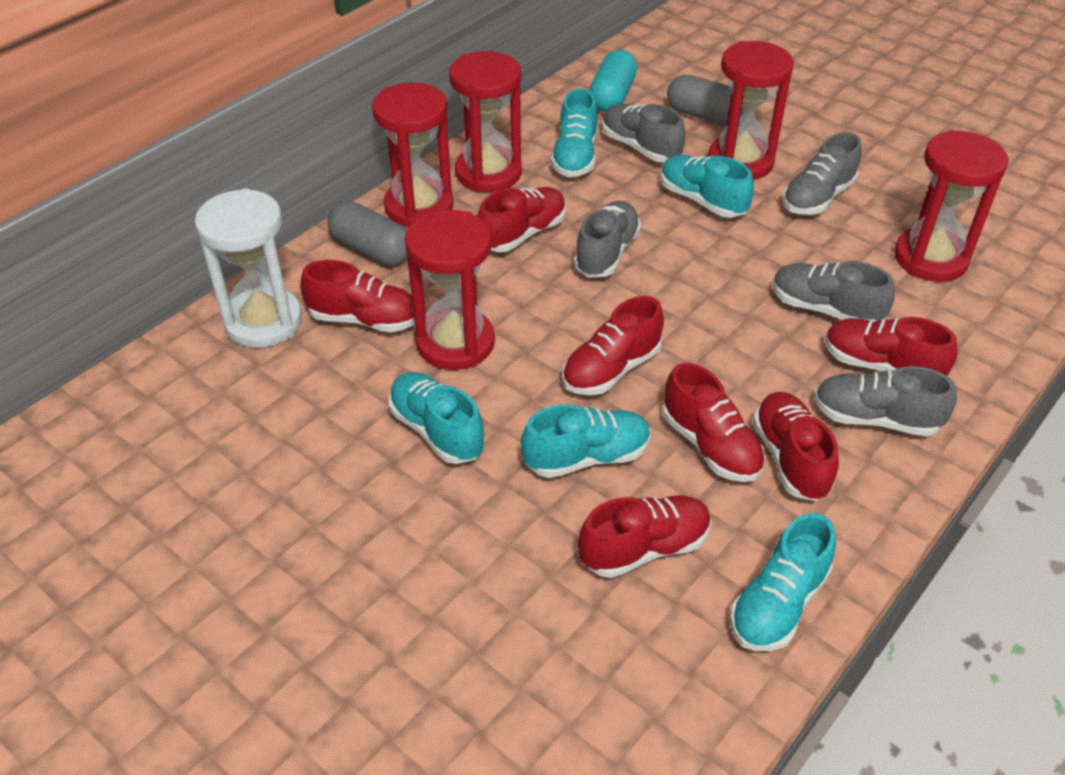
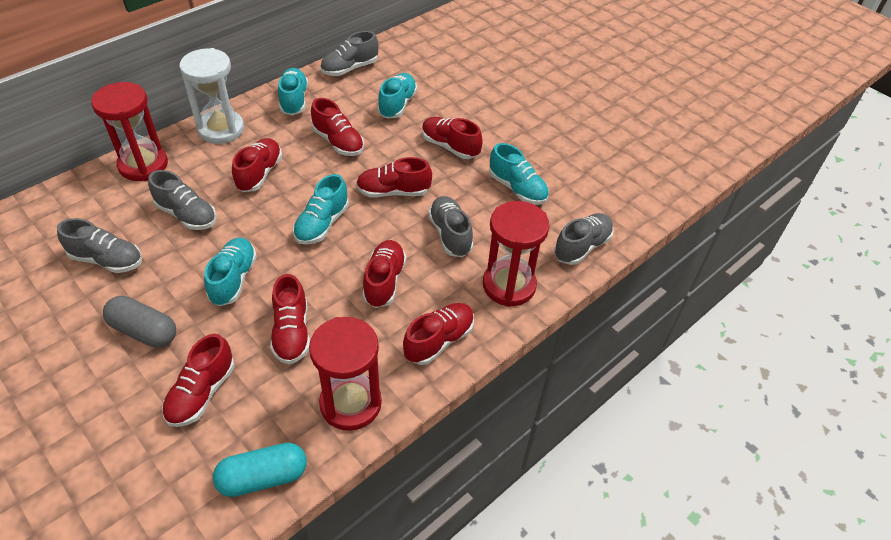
grey capsule: 2 -> 1
red hourglass: 5 -> 3
red shoe: 7 -> 8

